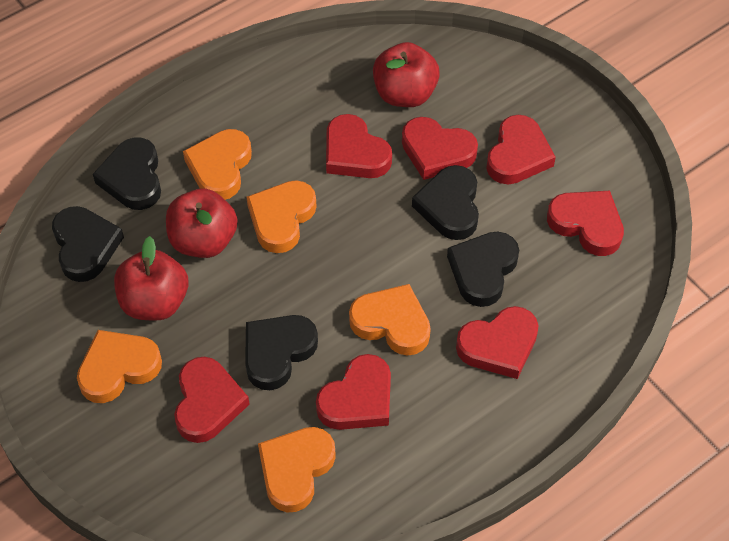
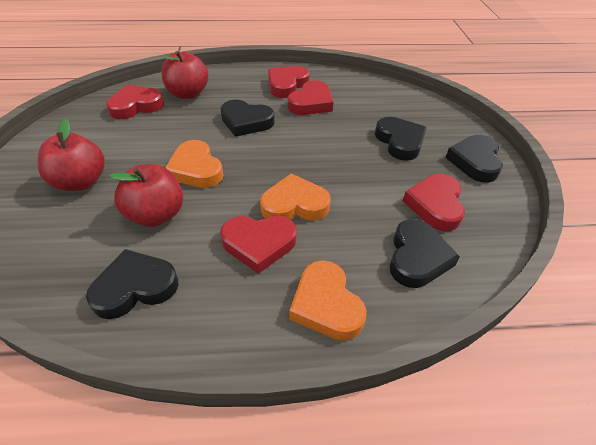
orange heart: 5 -> 3
red heart: 7 -> 5

